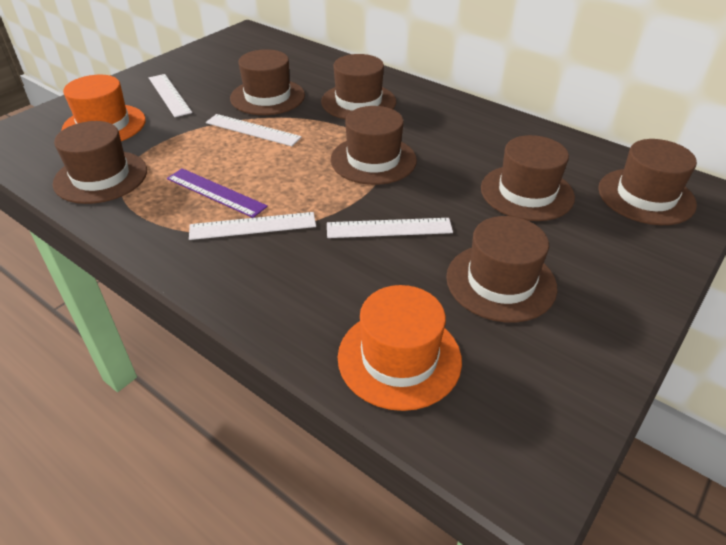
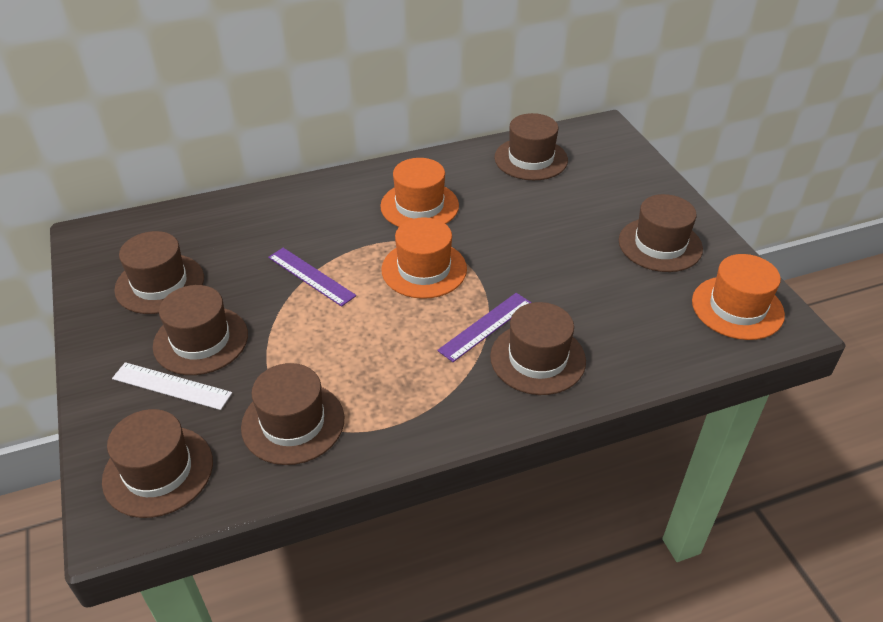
orange hat: 2 -> 3
purple ruler: 1 -> 2
white ruler: 4 -> 1

